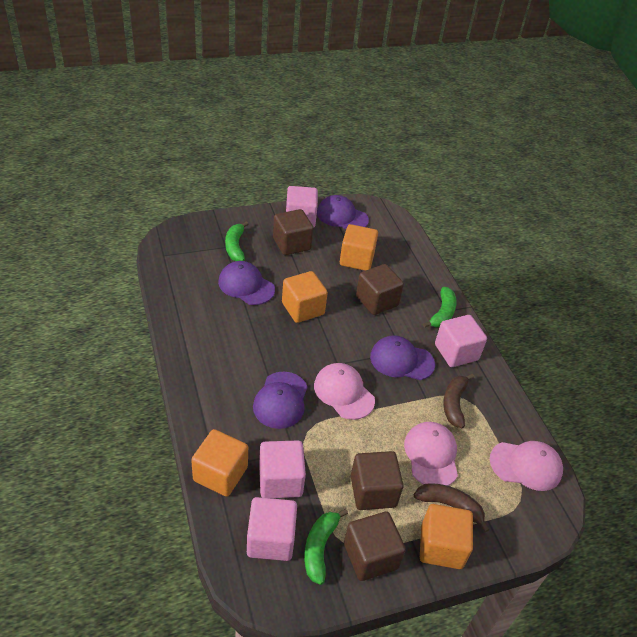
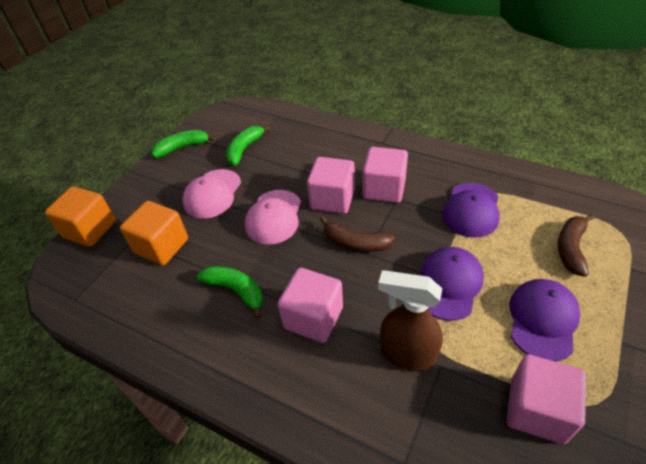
brown cube: 4 -> 0
brown spray bottle: 0 -> 1
orange cube: 4 -> 2
pink cap: 3 -> 2
purple cap: 4 -> 3

